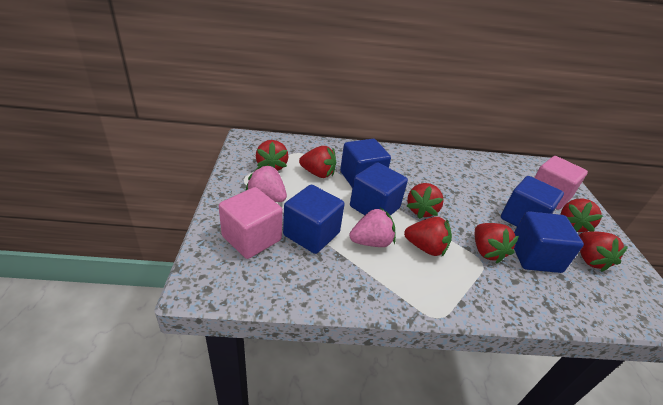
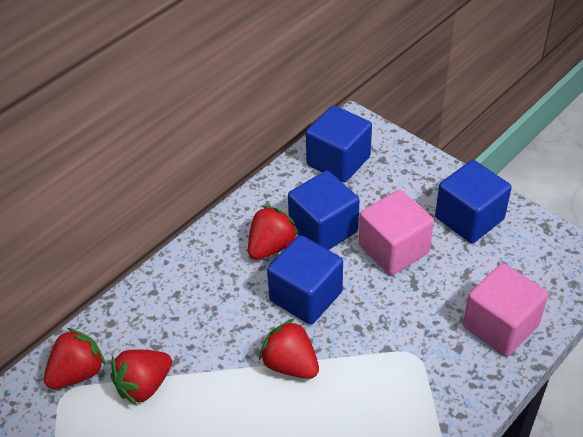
blue cube: 5 -> 4
pink strawberry: 2 -> 0
red strawberry: 7 -> 4

